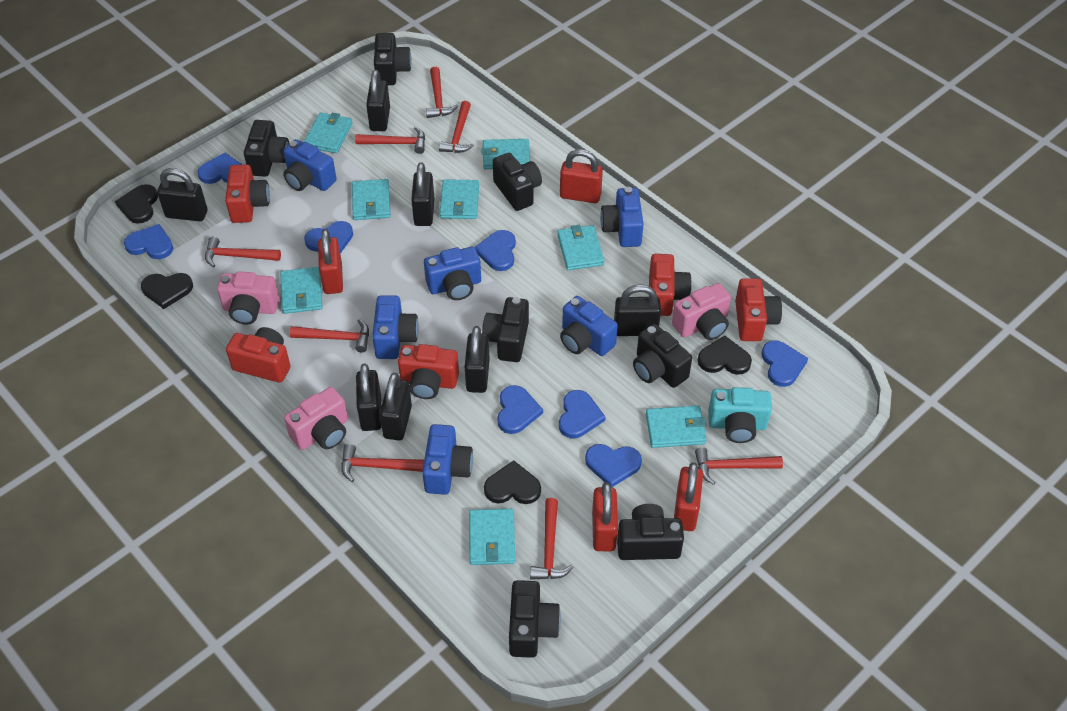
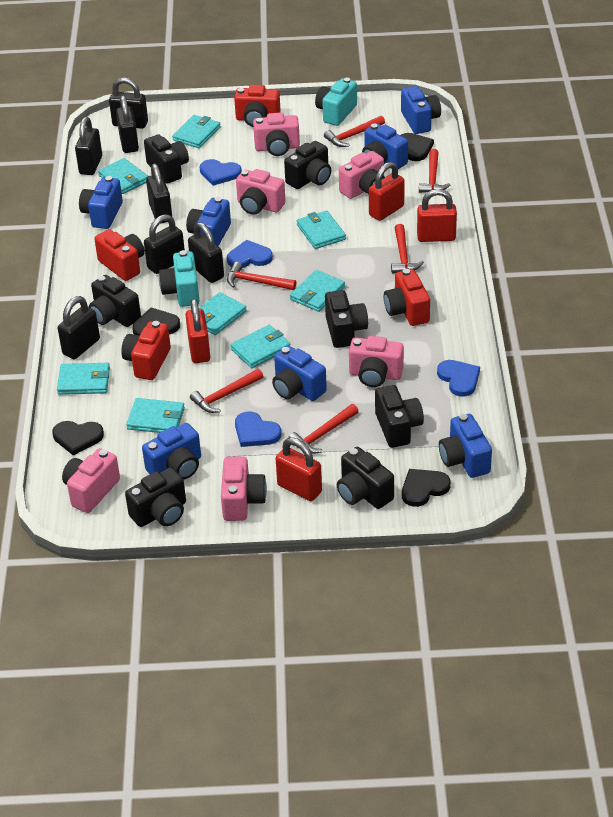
blue camera: 6 -> 7
blue heart: 8 -> 4
pink camera: 3 -> 6
red camera: 5 -> 4
red hammer: 8 -> 6
turquoise camera: 1 -> 2

